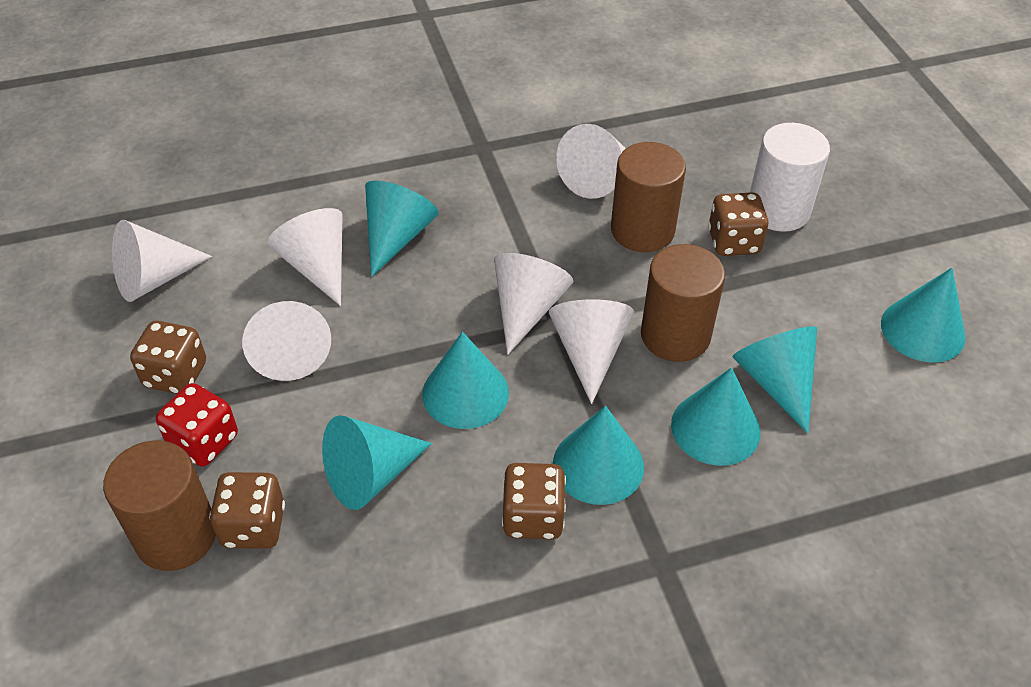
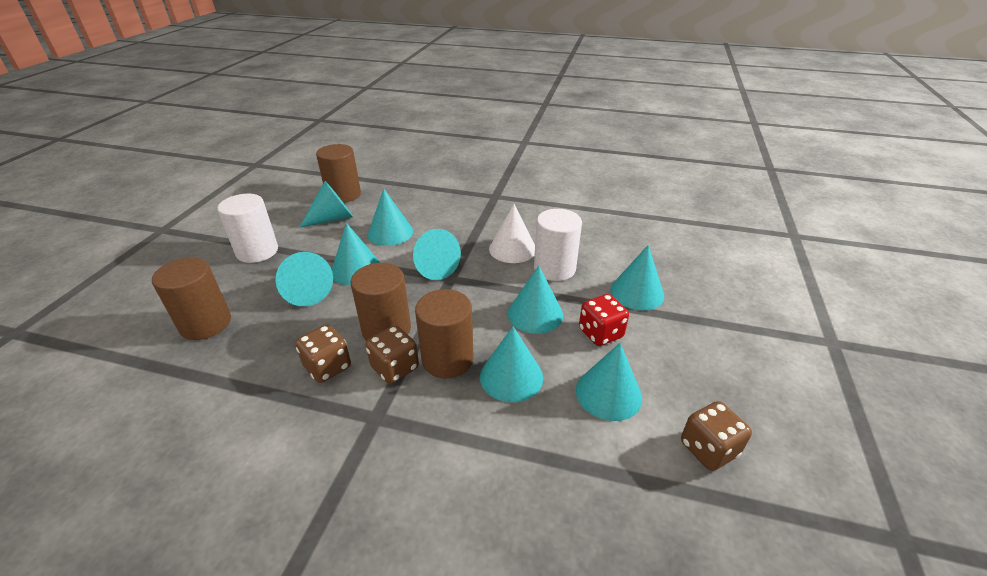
brown cylinder: 3 -> 4
brown dice: 4 -> 3
turquoise cone: 7 -> 9
white cone: 6 -> 1
white cylinder: 1 -> 2

